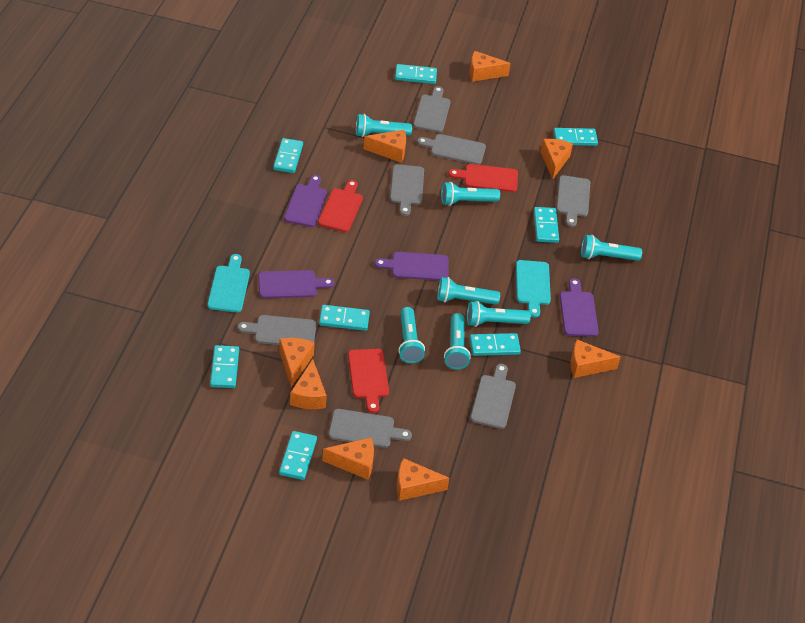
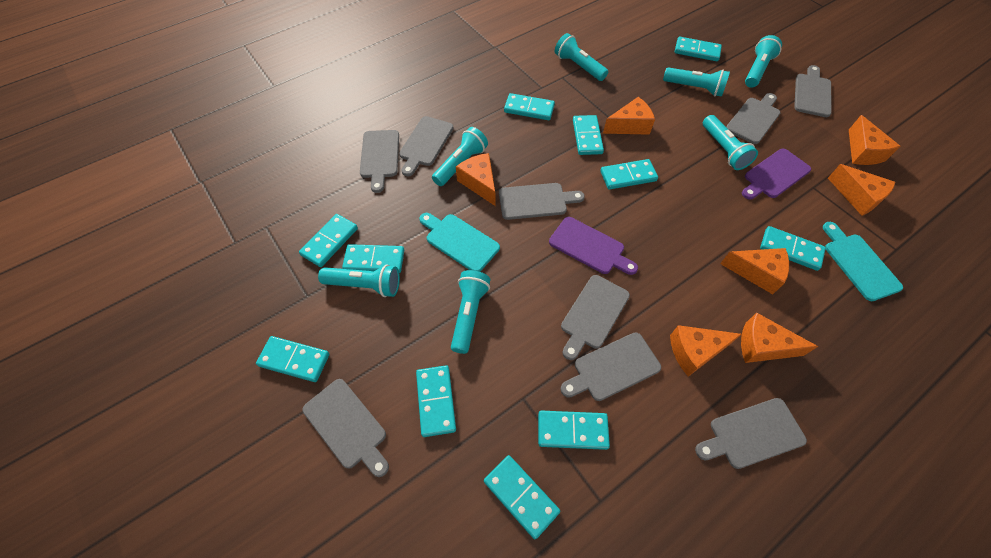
grey cutting board: 7 -> 9
orange cheese: 8 -> 7
purple cutting board: 4 -> 2
red cutting board: 3 -> 0
turquoise domino: 8 -> 11

